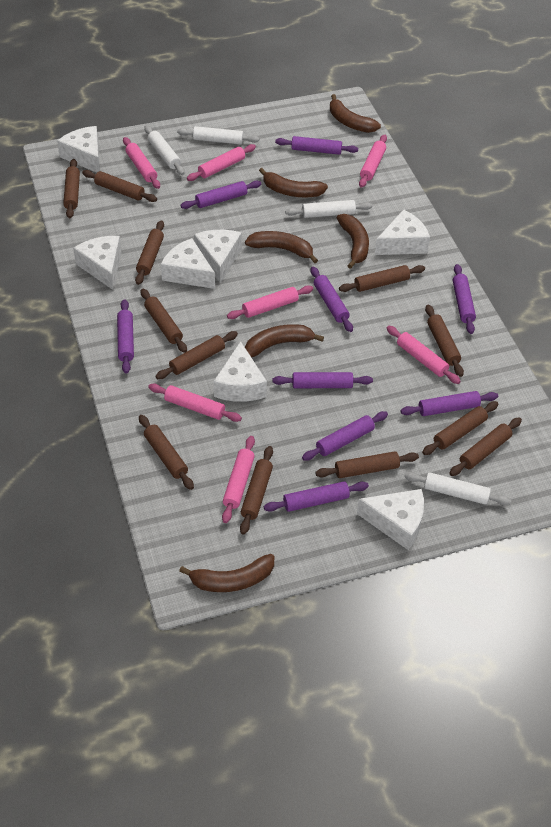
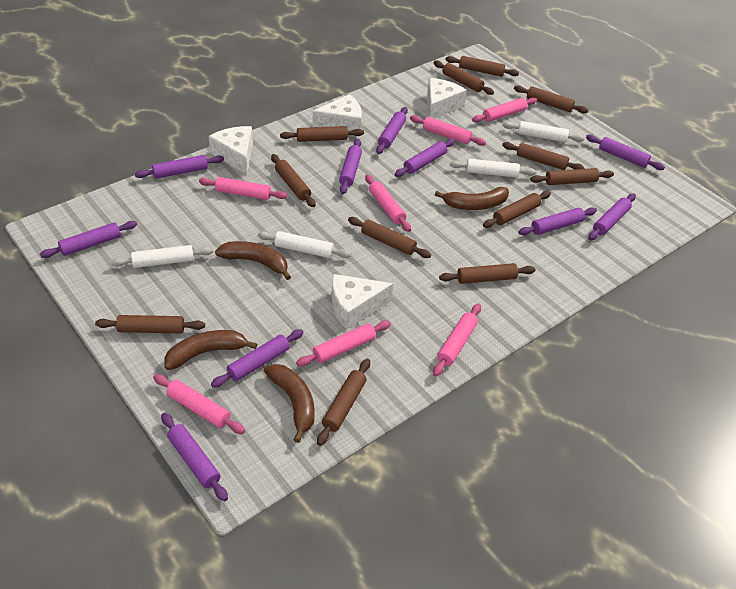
brown banana: 6 -> 4
purple rolling pin: 9 -> 10
white cheese: 7 -> 4

